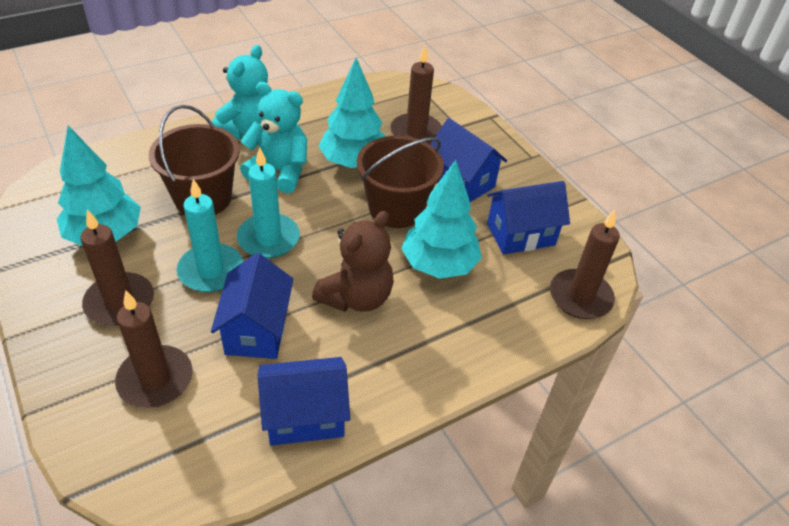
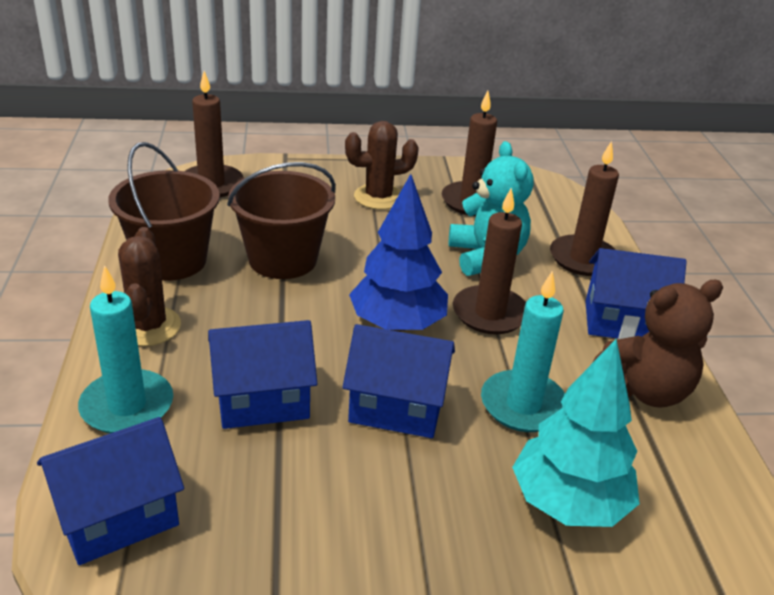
blue tree: 0 -> 1
brown cactus: 0 -> 2
turquoise teddy bear: 2 -> 1
turquoise tree: 3 -> 1

